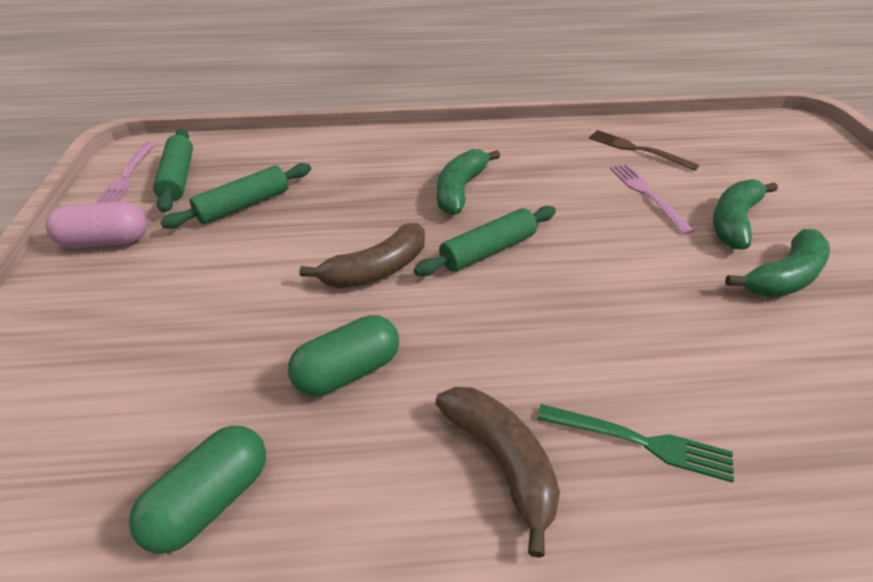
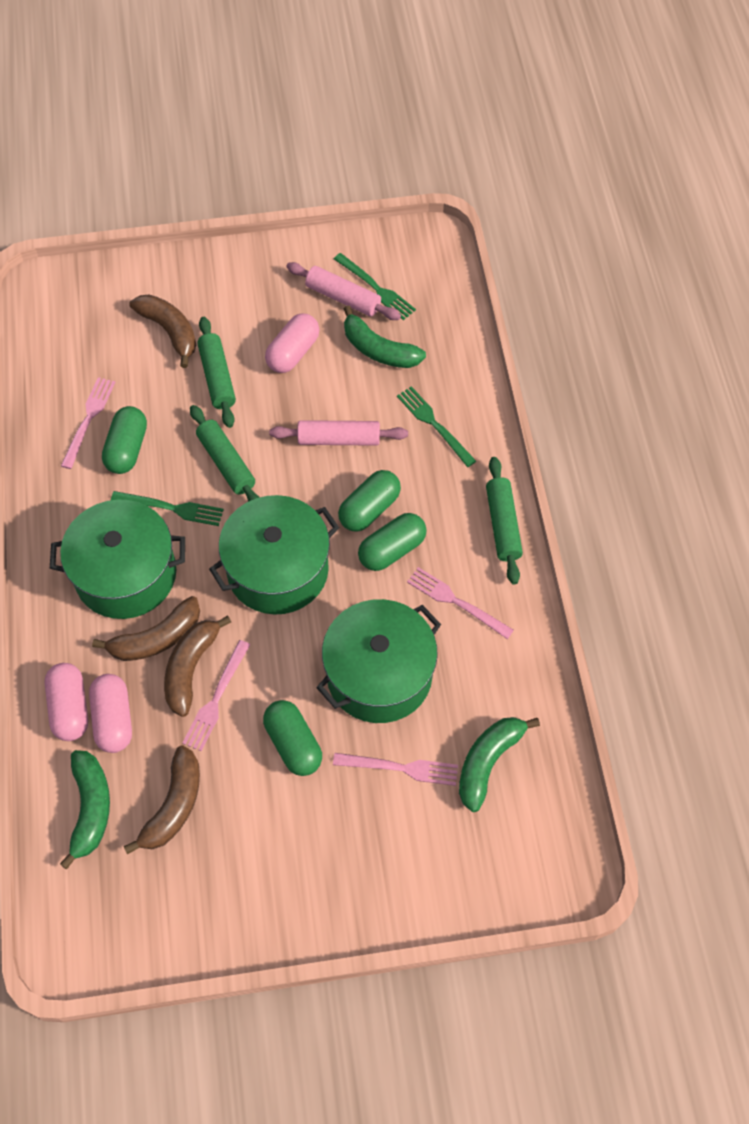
brown banana: 2 -> 4
brown fork: 1 -> 0
green capsule: 2 -> 4
green fork: 1 -> 3
green pot: 0 -> 3
pink capsule: 1 -> 3
pink fork: 2 -> 4
pink rolling pin: 0 -> 2

